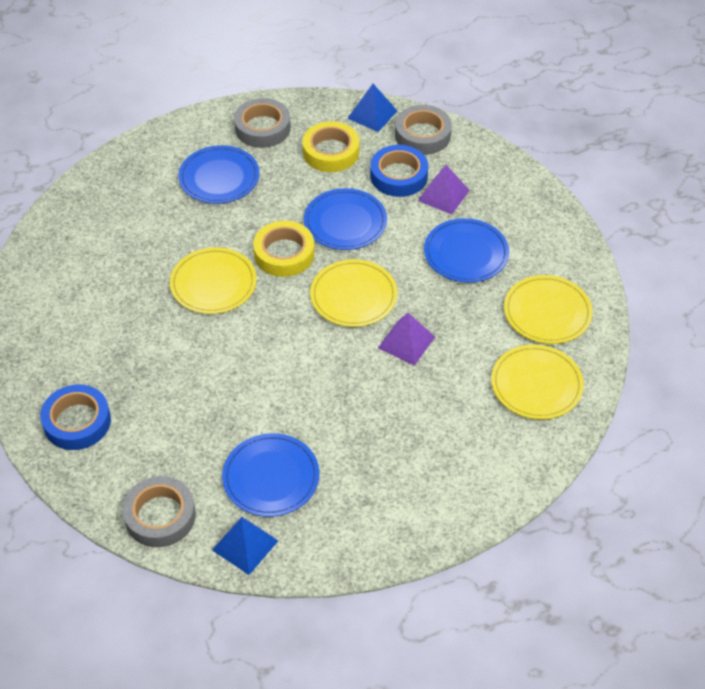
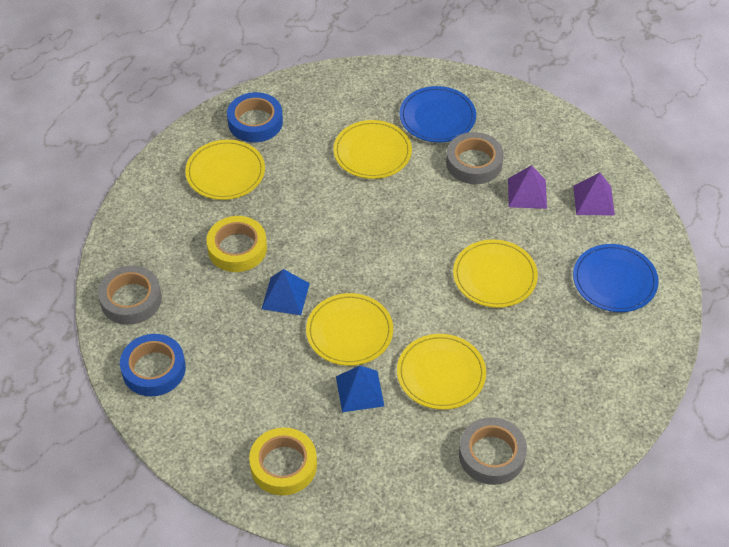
blue plate: 4 -> 2
yellow plate: 4 -> 5

